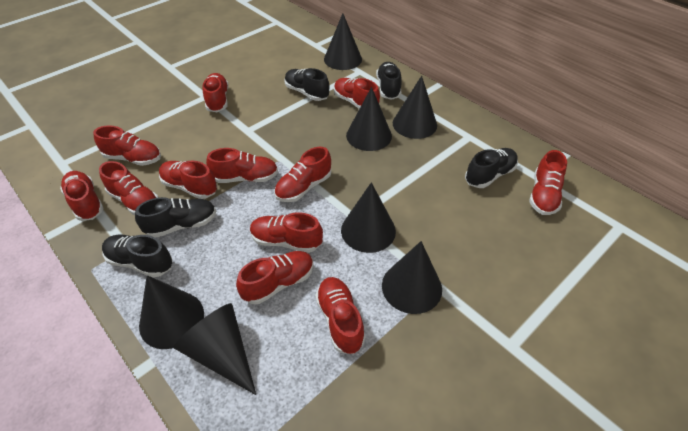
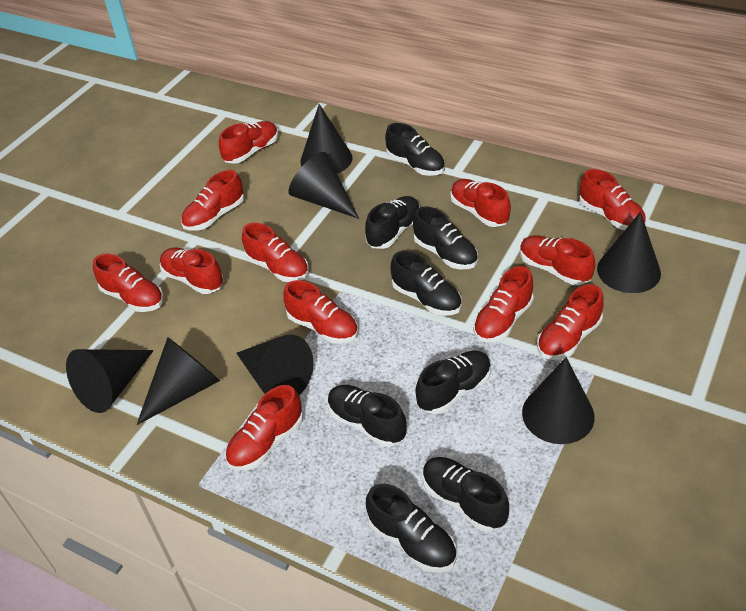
black shoe: 5 -> 8

